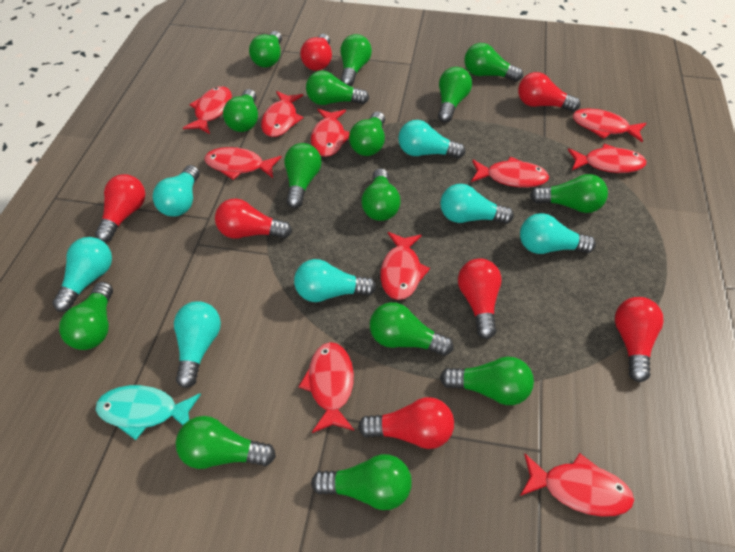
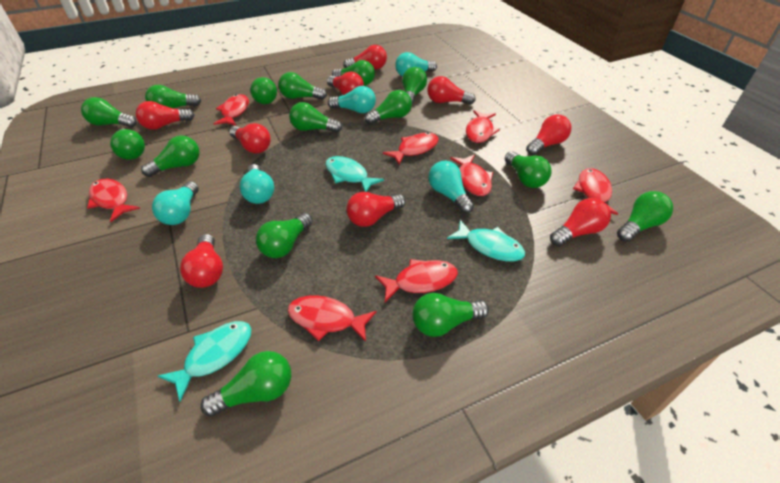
red fish: 10 -> 8
red light bulb: 7 -> 9
turquoise fish: 1 -> 3
turquoise light bulb: 7 -> 5

